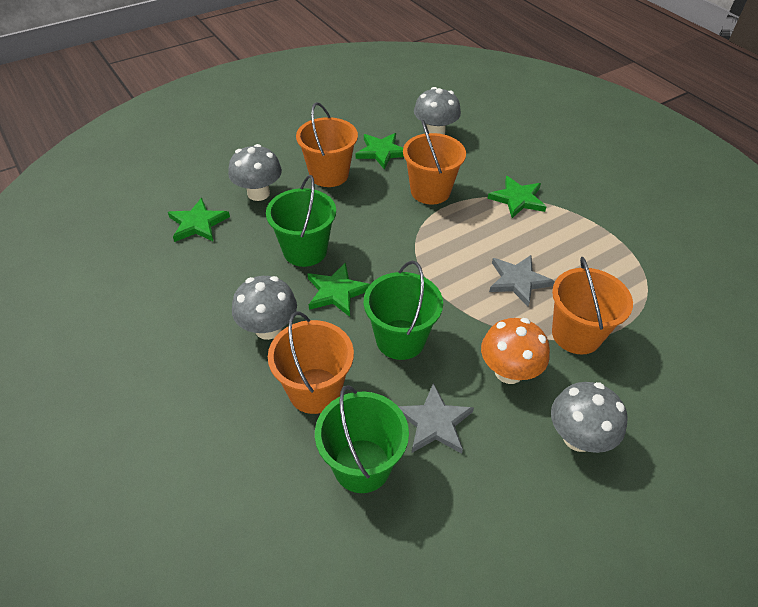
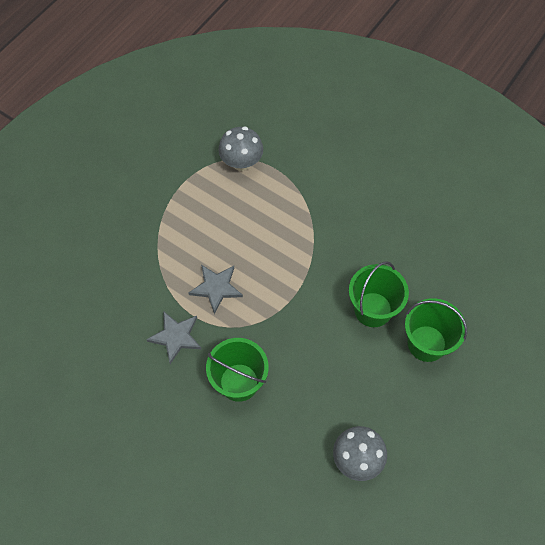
green star: 4 -> 0
grey mushroom: 4 -> 2
orange bucket: 4 -> 0
orange mushroom: 1 -> 0

